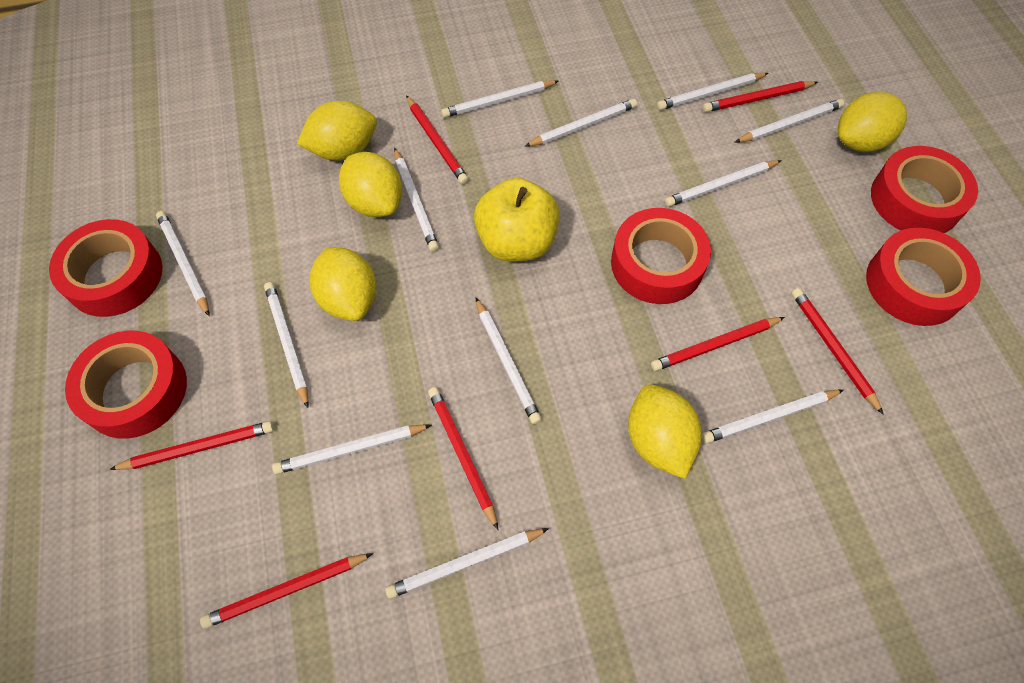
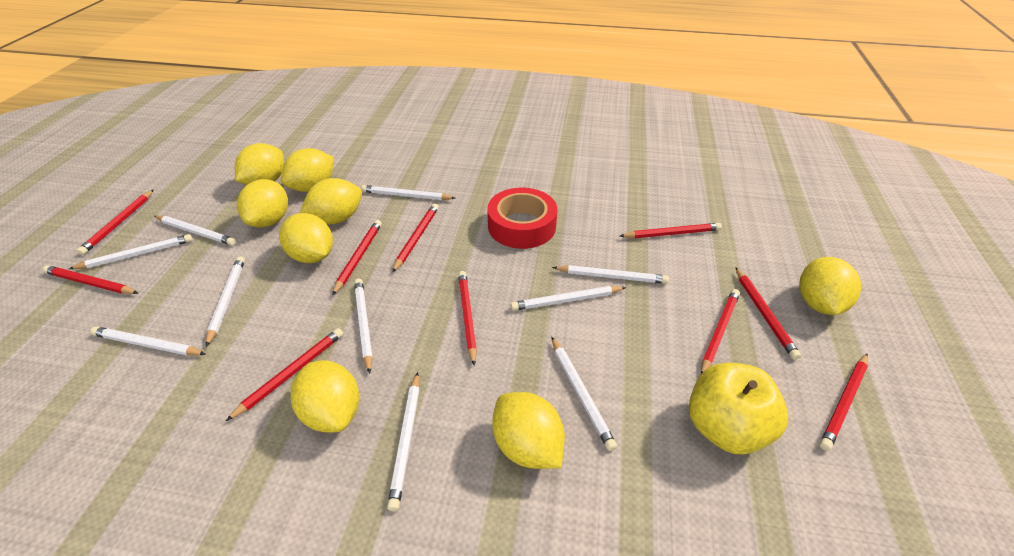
red pencil: 7 -> 10
red tape: 5 -> 1
white pencil: 12 -> 10
yellow lemon: 5 -> 8

